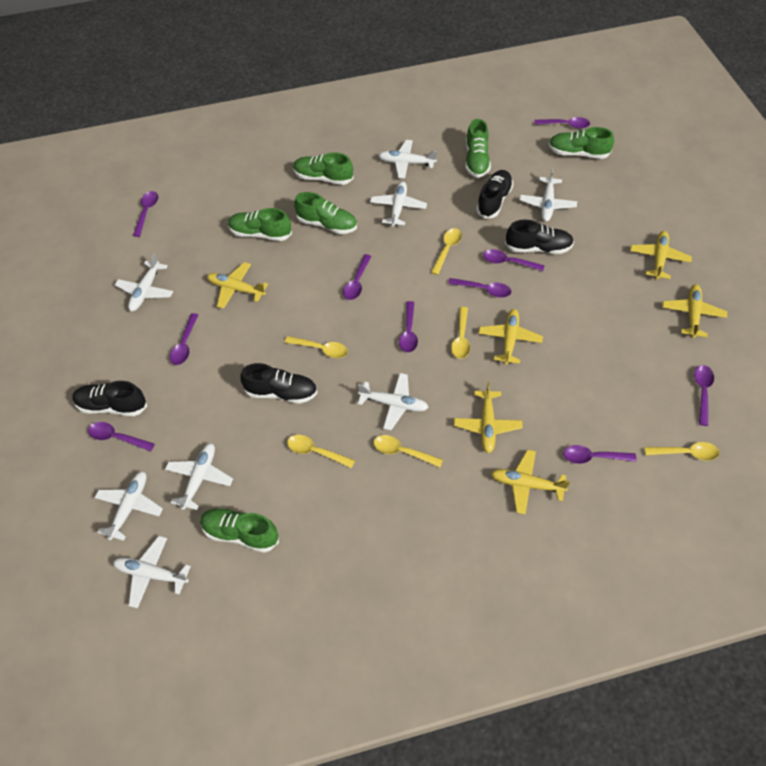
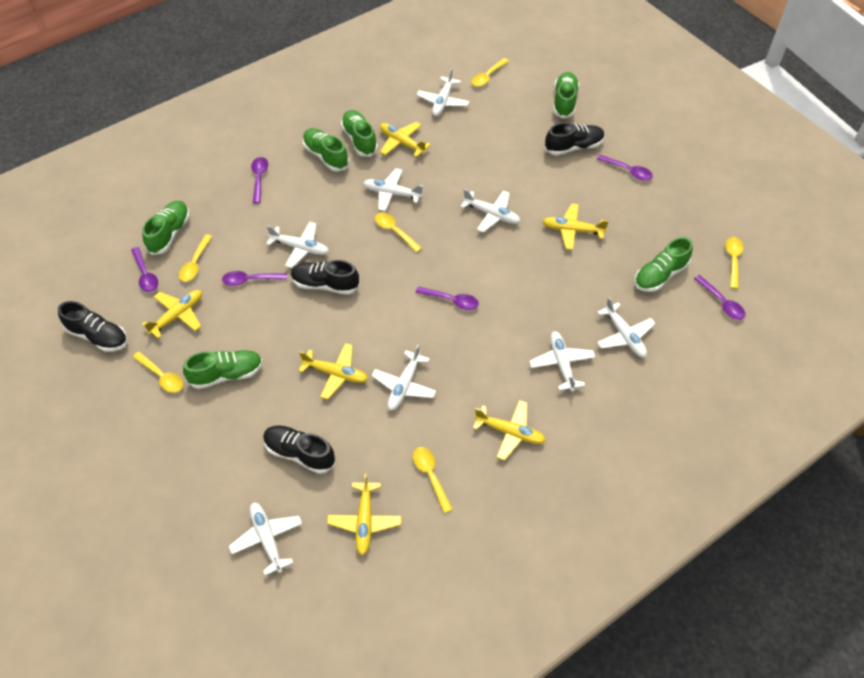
purple spoon: 10 -> 6

